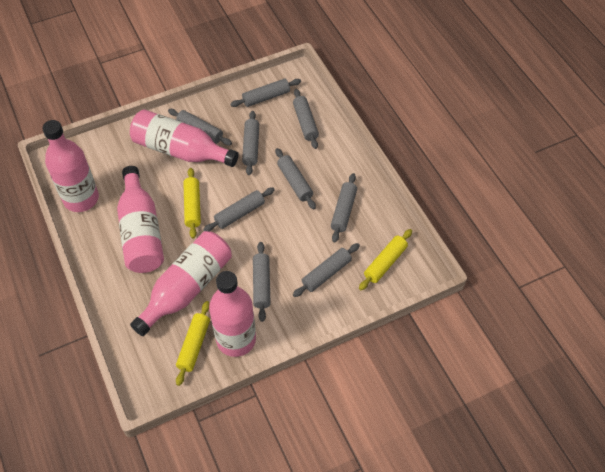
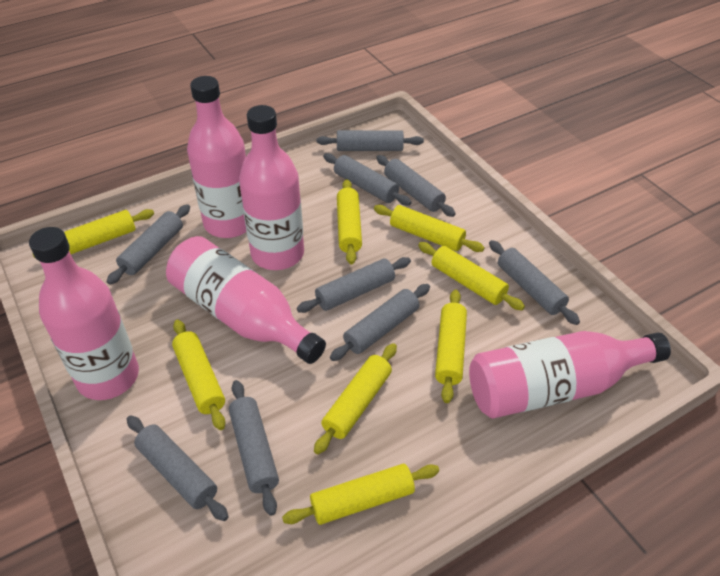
yellow rolling pin: 3 -> 8

